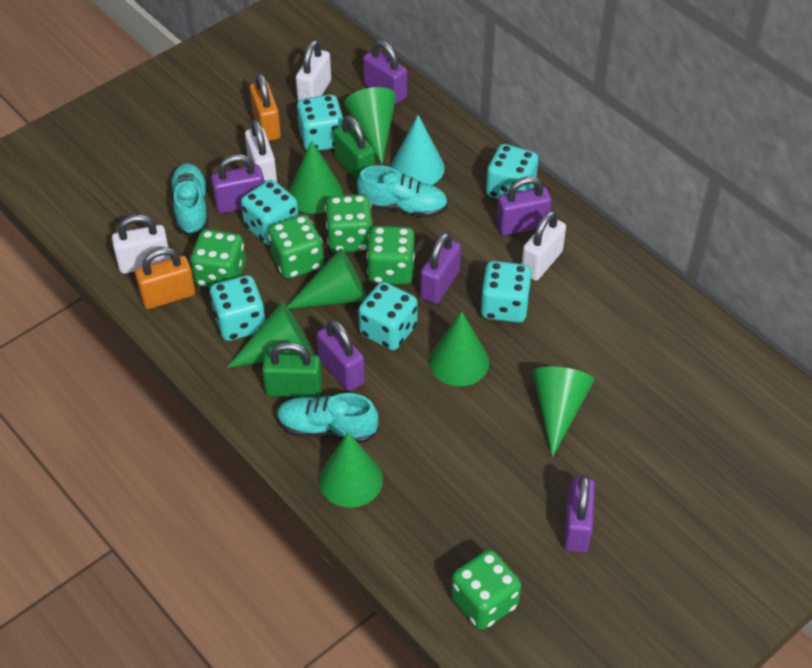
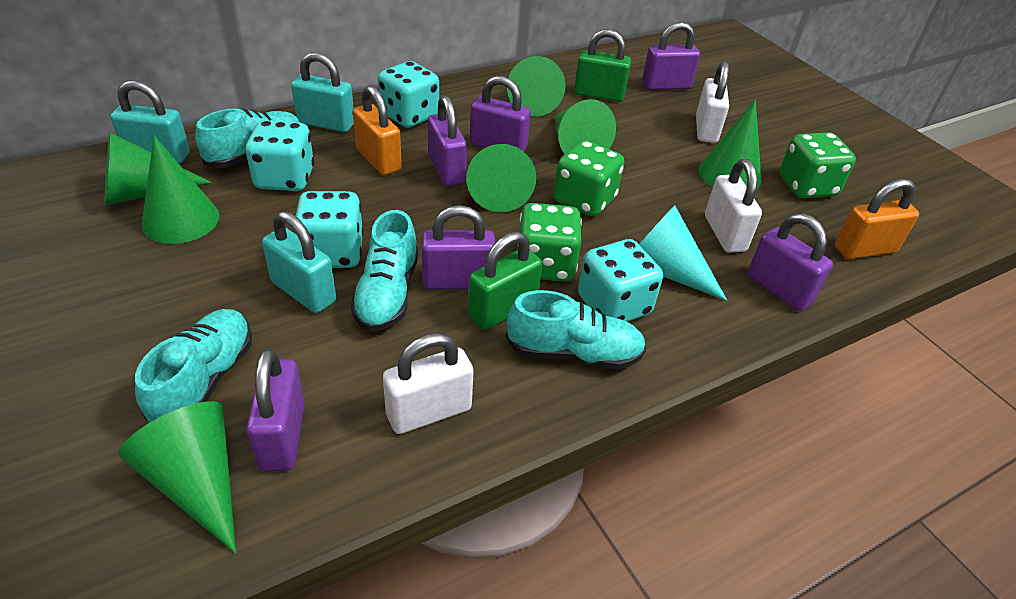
green dice: 5 -> 3
turquoise dice: 6 -> 4
turquoise padlock: 0 -> 3
turquoise shoe: 3 -> 4
white padlock: 4 -> 3

